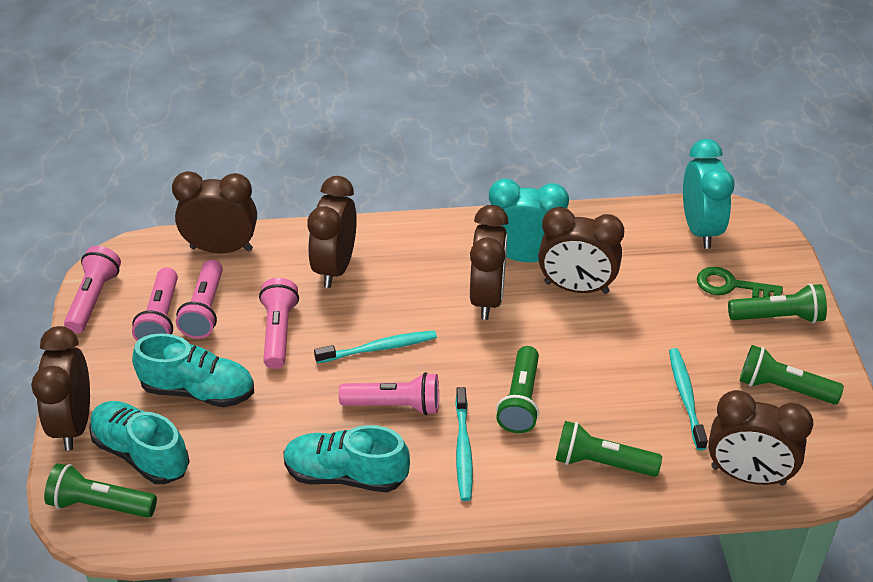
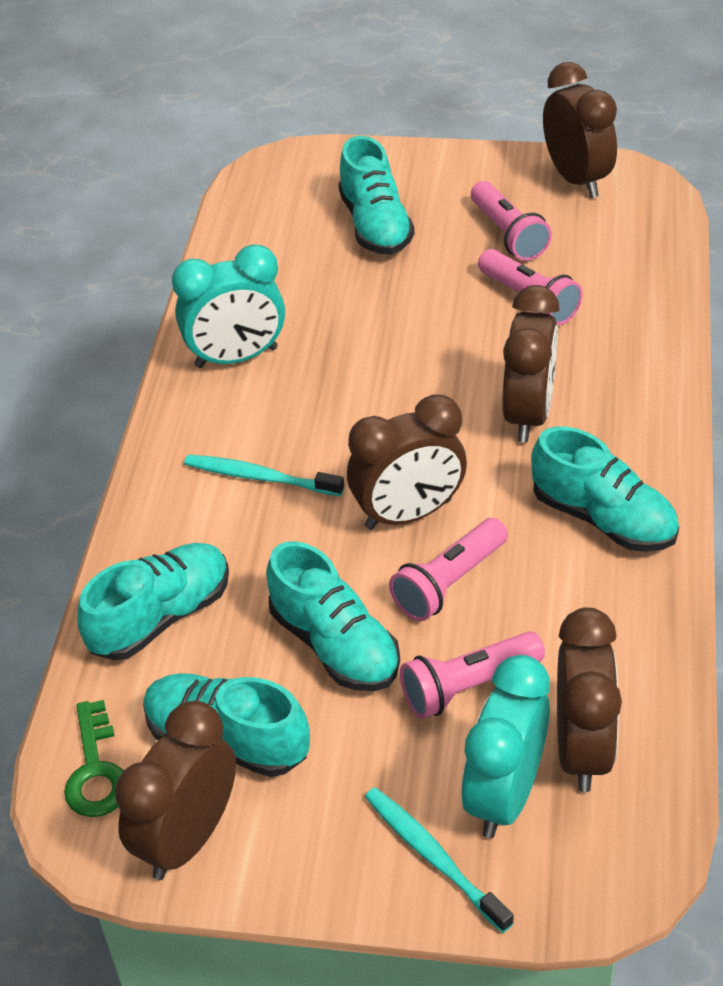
brown clock: 6 -> 5
green flashlight: 5 -> 0
pink flashlight: 5 -> 4
turquoise shoe: 3 -> 5
turquoise toothbrush: 3 -> 2

